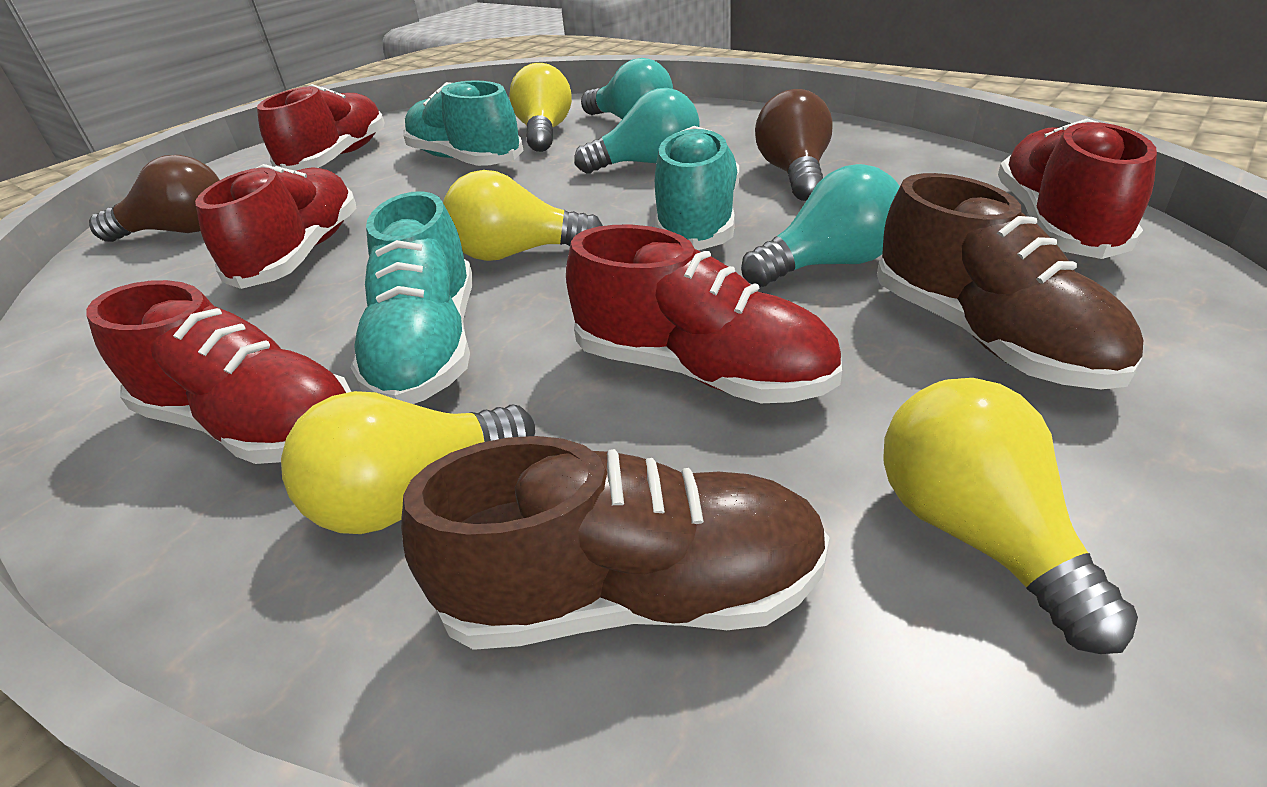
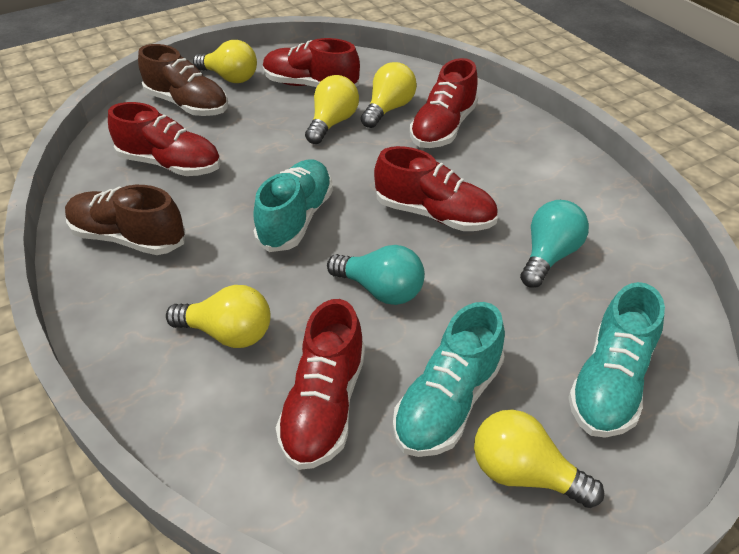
brown light bulb: 2 -> 0
turquoise light bulb: 3 -> 2
yellow light bulb: 4 -> 5

